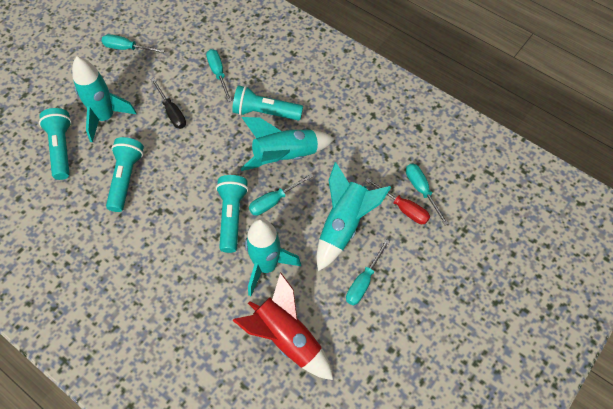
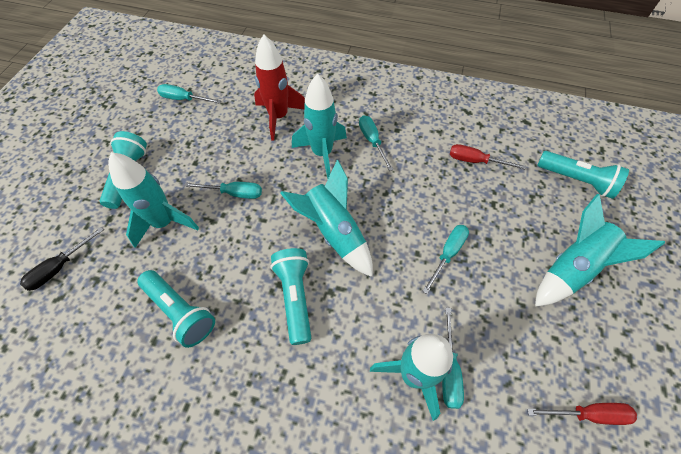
red screwdriver: 1 -> 2
turquoise rocket: 4 -> 5

